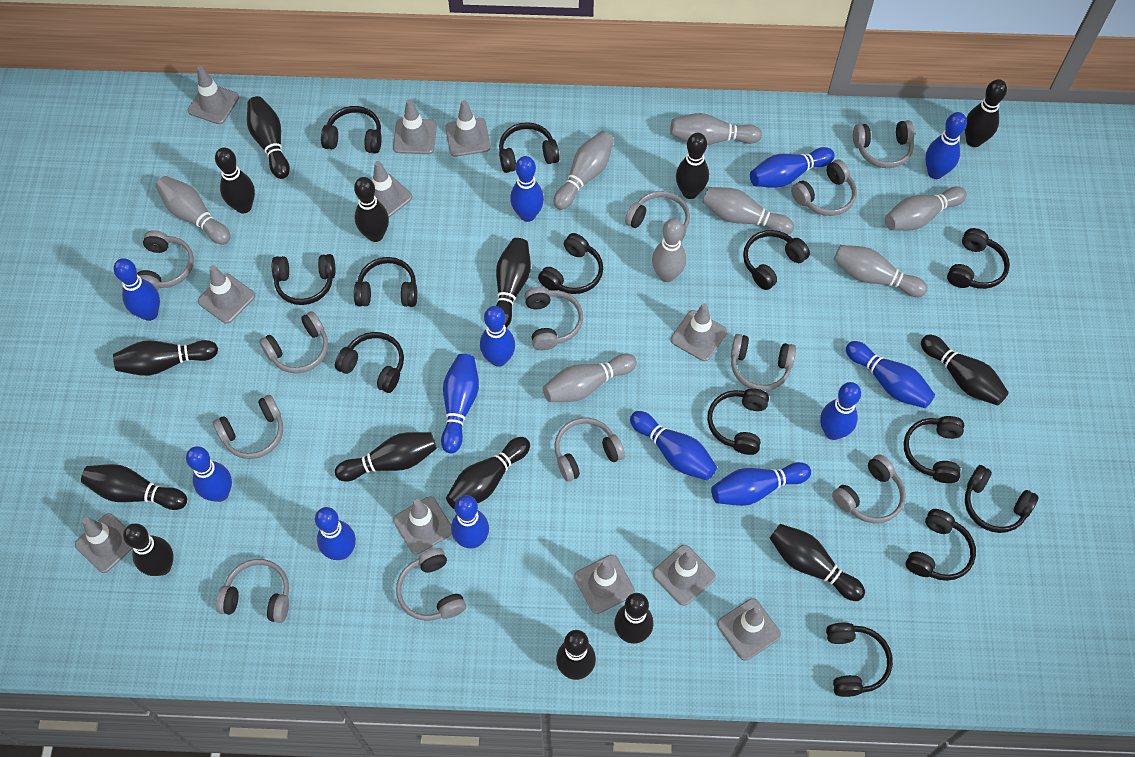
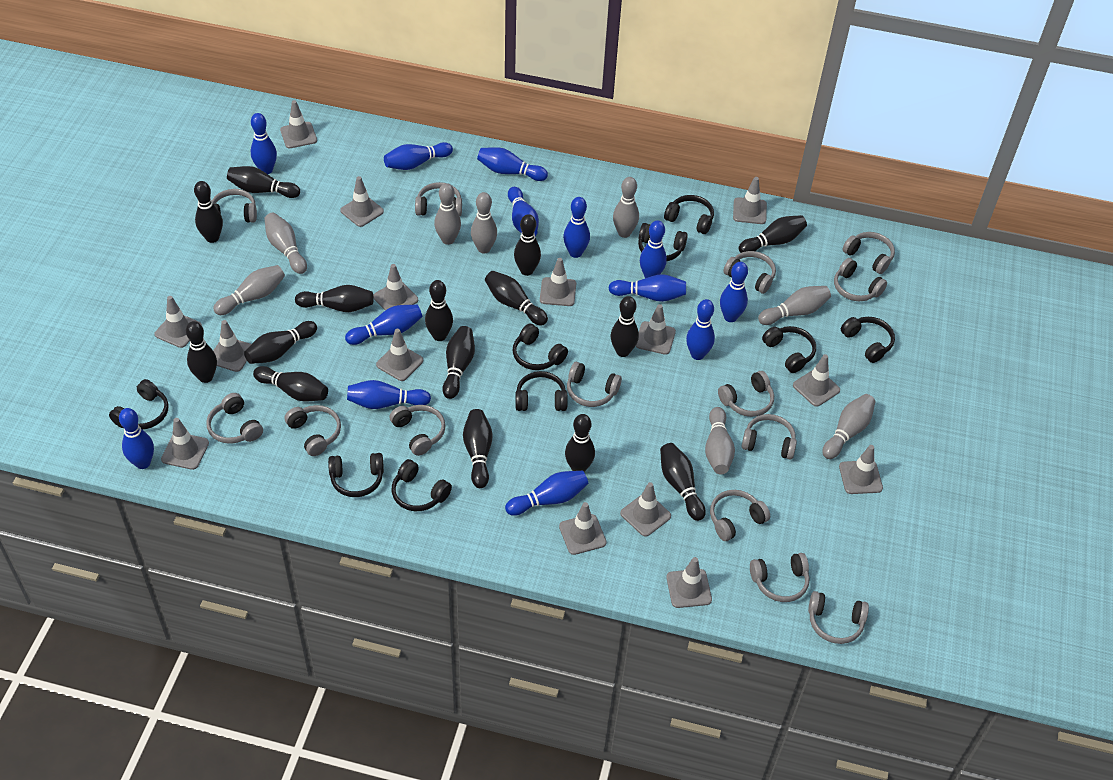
black headphones: 13 -> 9
grey headphones: 12 -> 14
grey traffic cone: 11 -> 15

